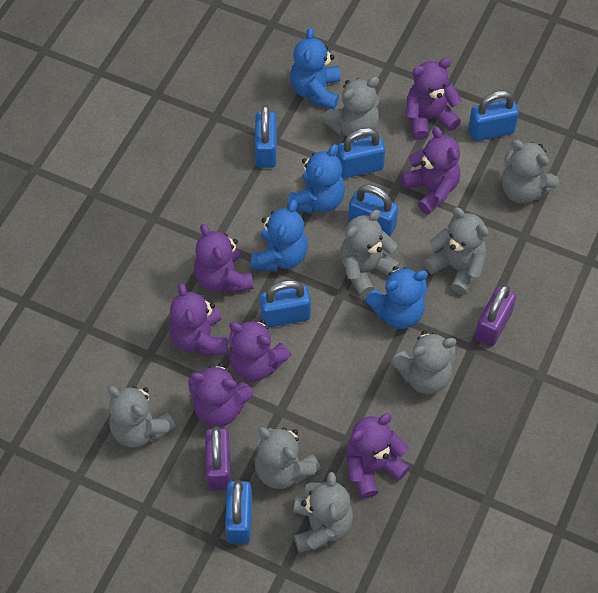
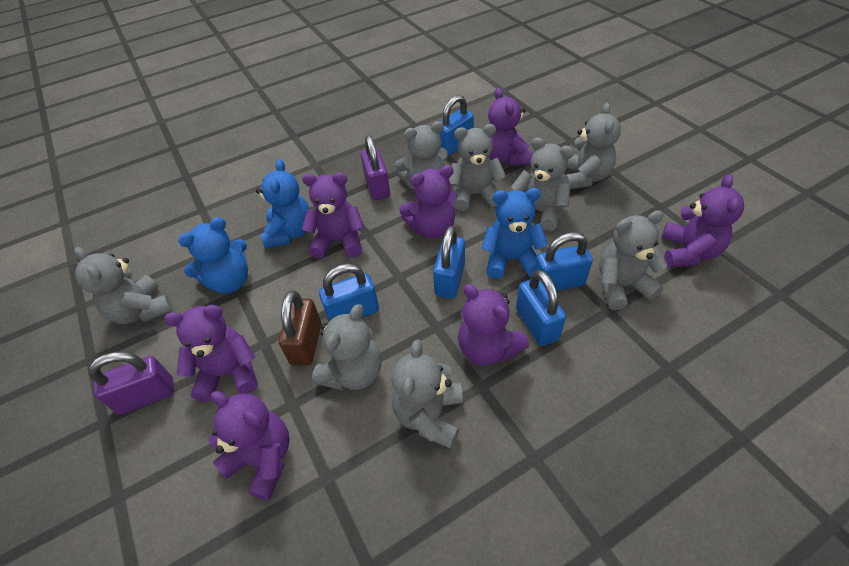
blue padlock: 6 -> 5
blue teddy bear: 4 -> 3
brown padlock: 0 -> 1

